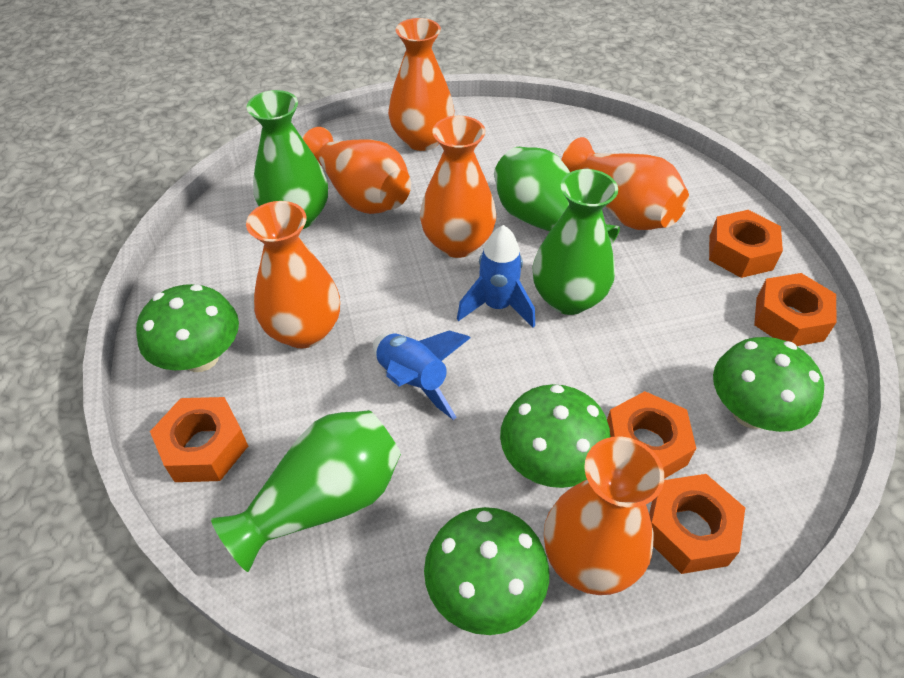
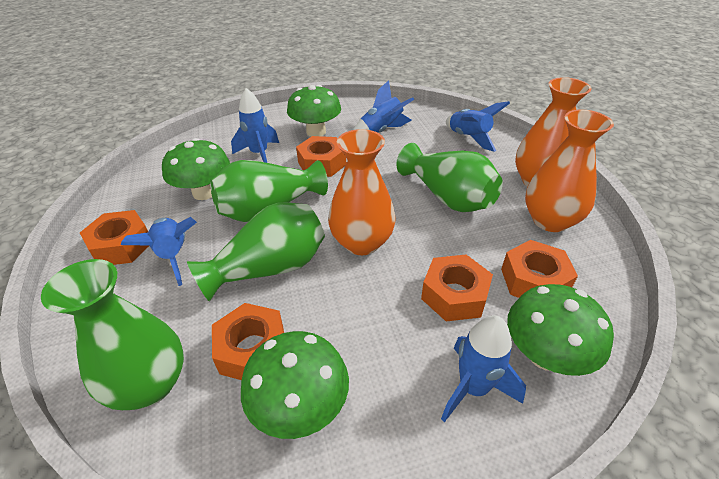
blue rocket: 2 -> 5
orange vase: 6 -> 3

